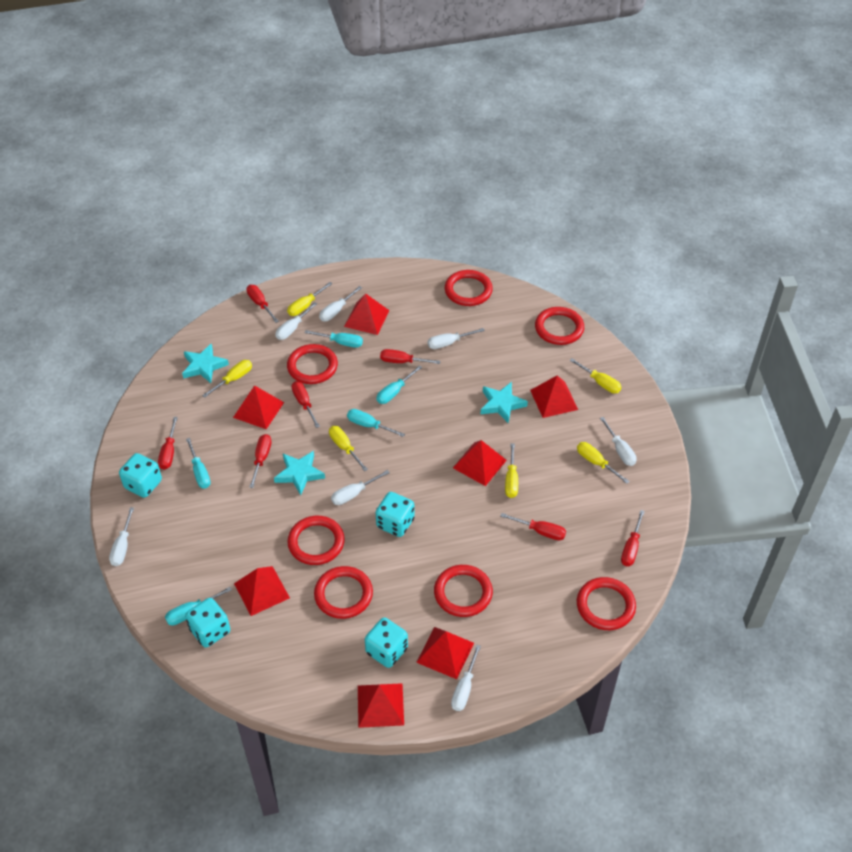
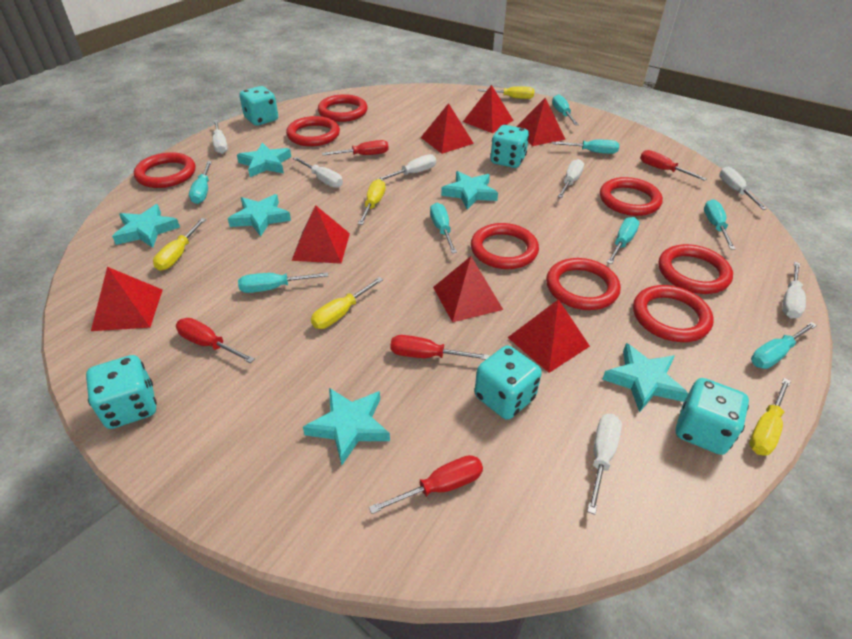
red ring: 7 -> 8
red screwdriver: 7 -> 5
turquoise dice: 4 -> 5
turquoise screwdriver: 5 -> 8
turquoise star: 3 -> 6
yellow screwdriver: 6 -> 5

